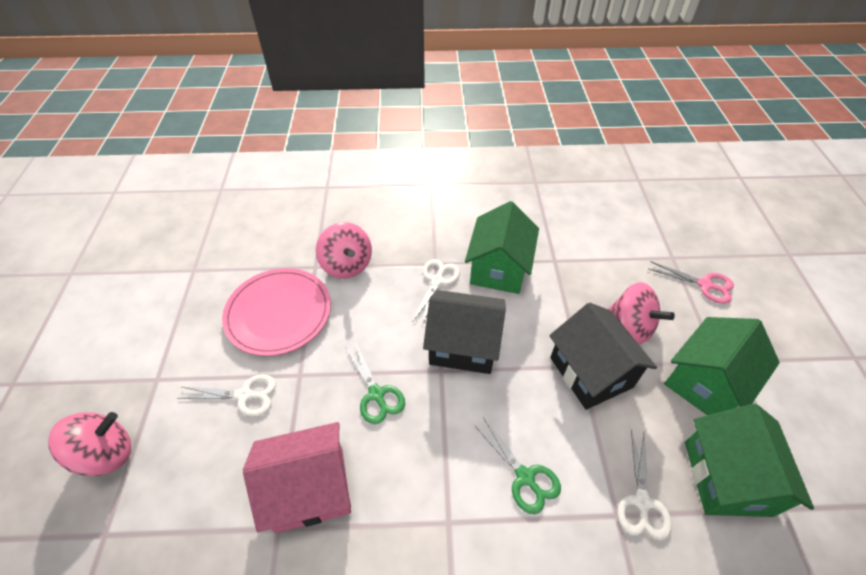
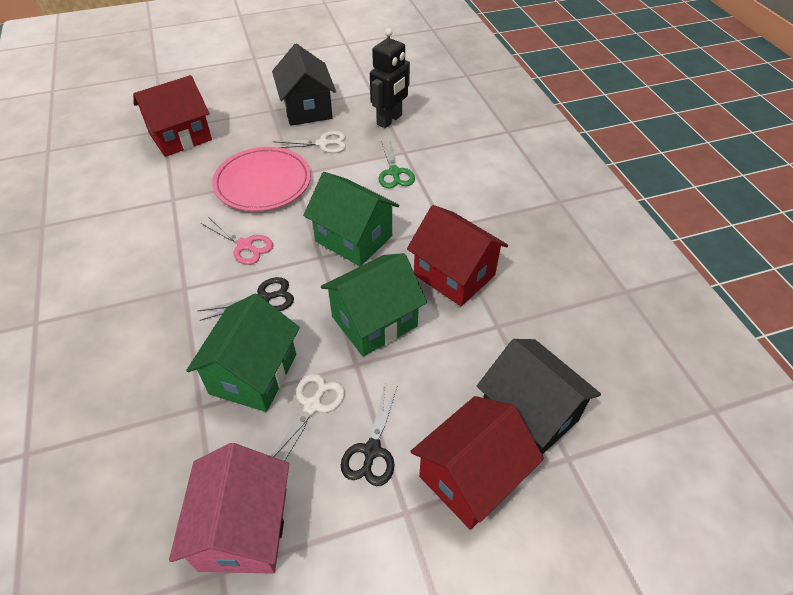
black robot: 0 -> 1
black scissors: 0 -> 2
green scissors: 2 -> 1
pink spinning top: 3 -> 0
red house: 0 -> 3
white scissors: 3 -> 2

